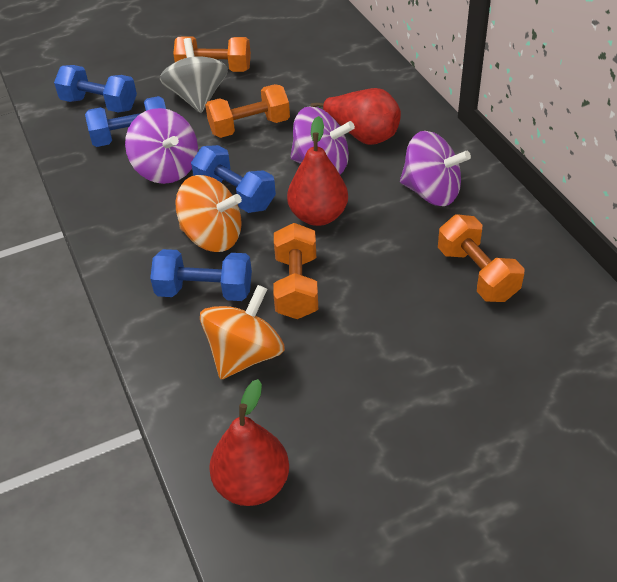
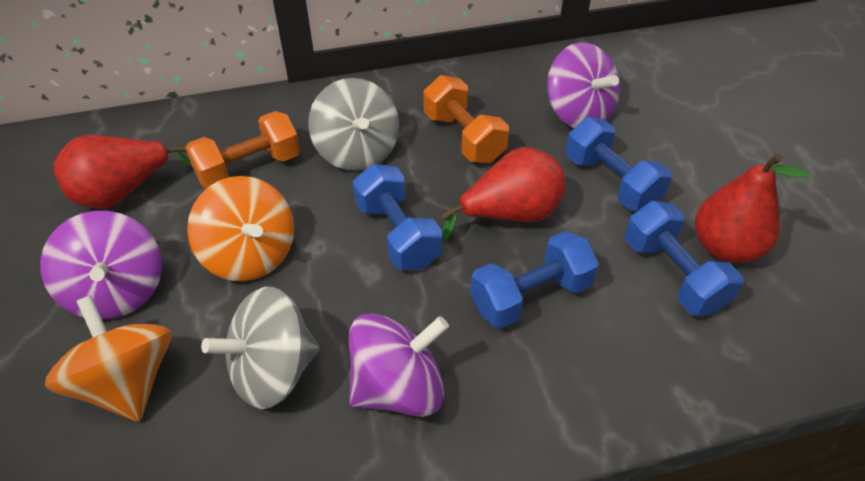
grey spinning top: 1 -> 2
orange dumbbell: 4 -> 2

